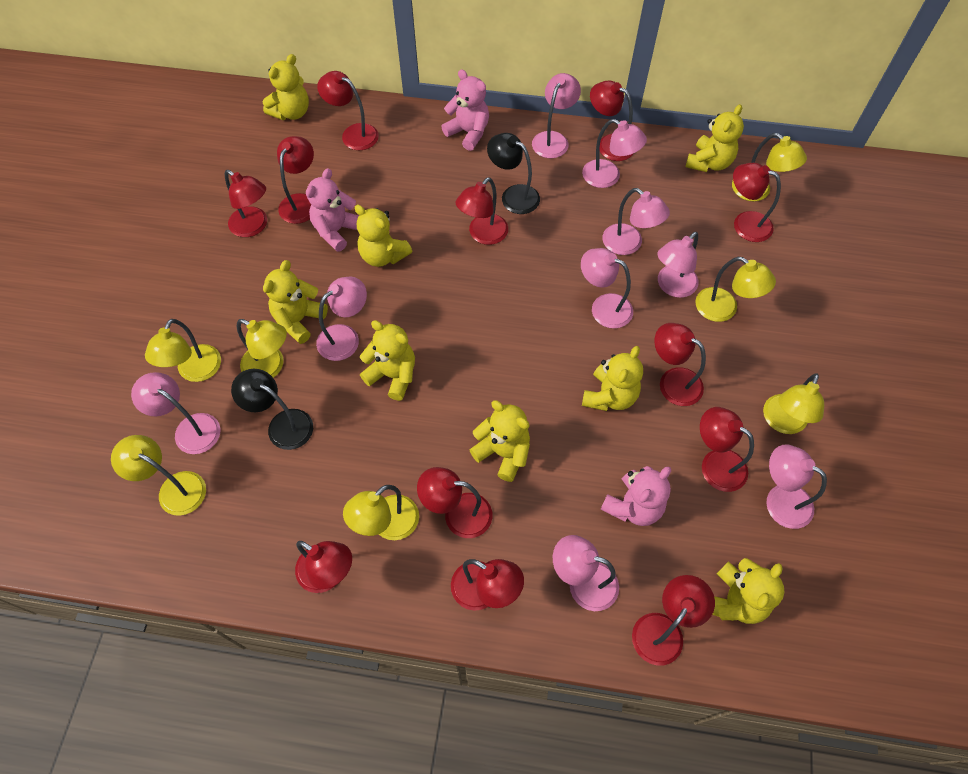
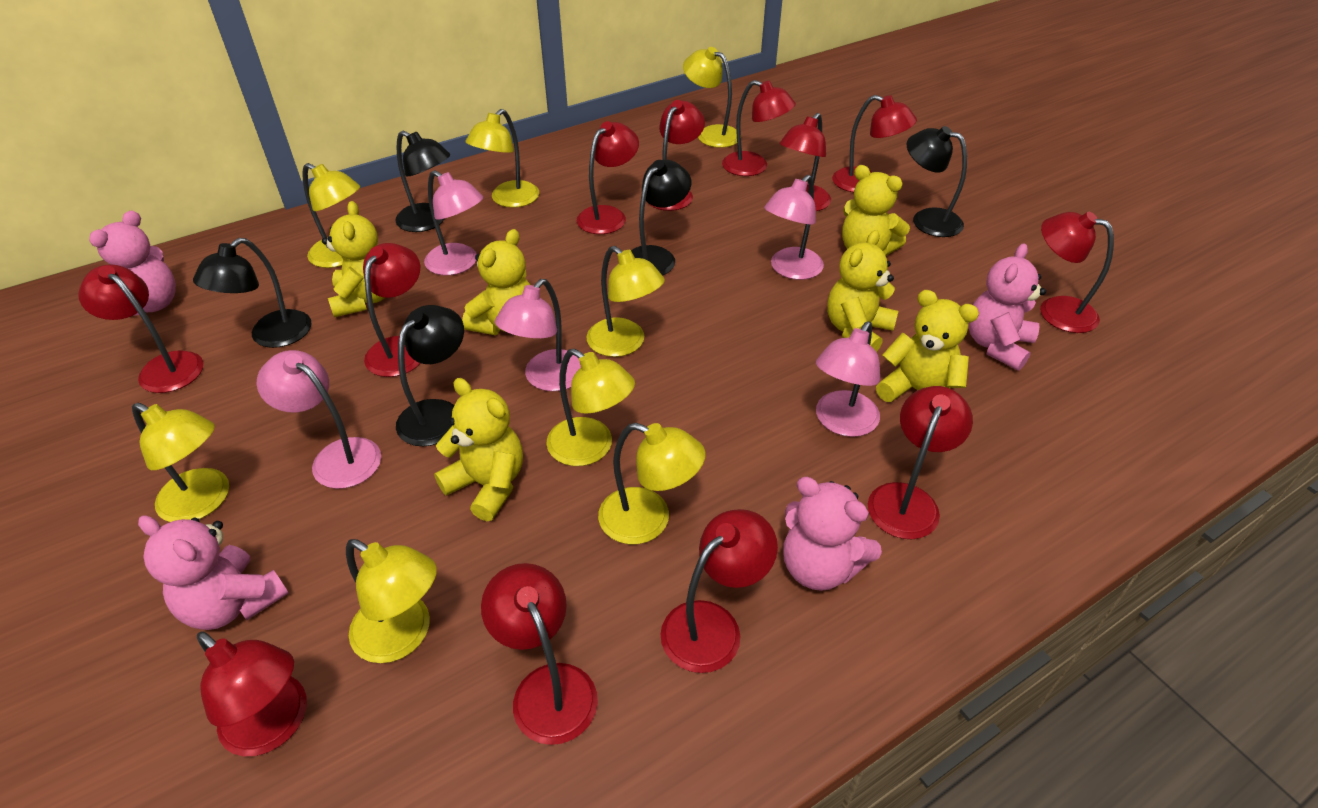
black lamp: 2 -> 5
pink lamp: 9 -> 5
pink teddy bear: 3 -> 4
yellow lamp: 7 -> 8
yellow teddy bear: 8 -> 6

